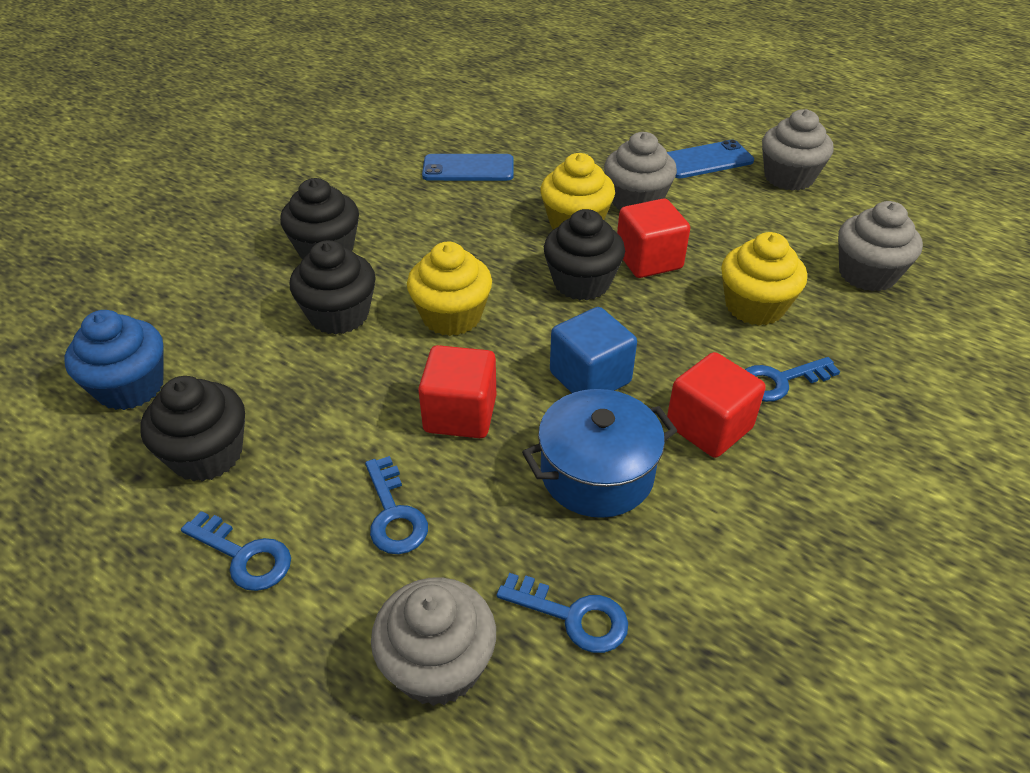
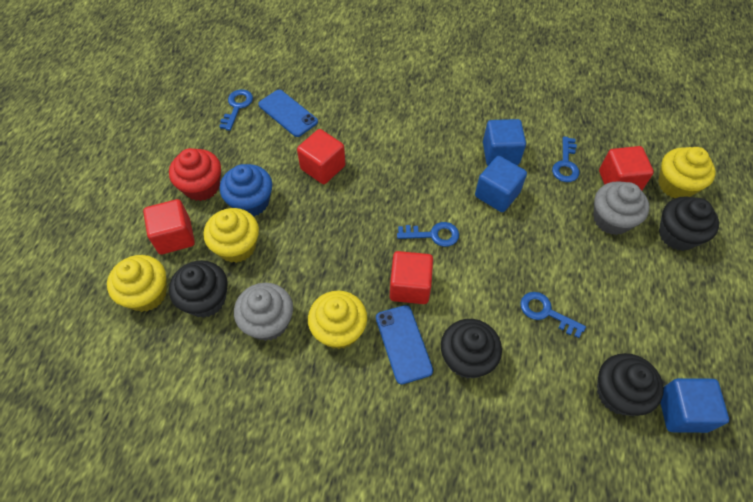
blue cube: 1 -> 3
blue pot: 1 -> 0
grey cupcake: 4 -> 2
red cube: 3 -> 4
red cupcake: 0 -> 1
yellow cupcake: 3 -> 4

